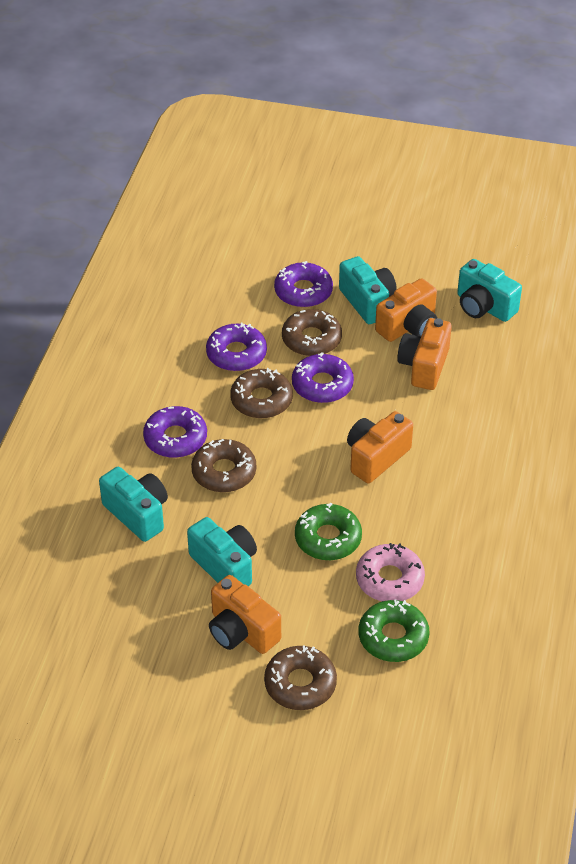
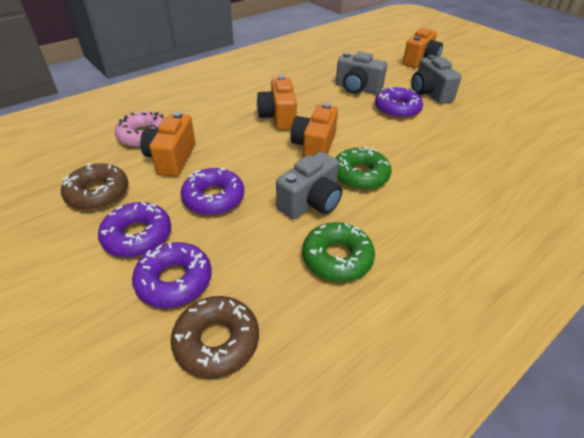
brown donut: 4 -> 2
grey camera: 0 -> 3
turquoise camera: 4 -> 0

